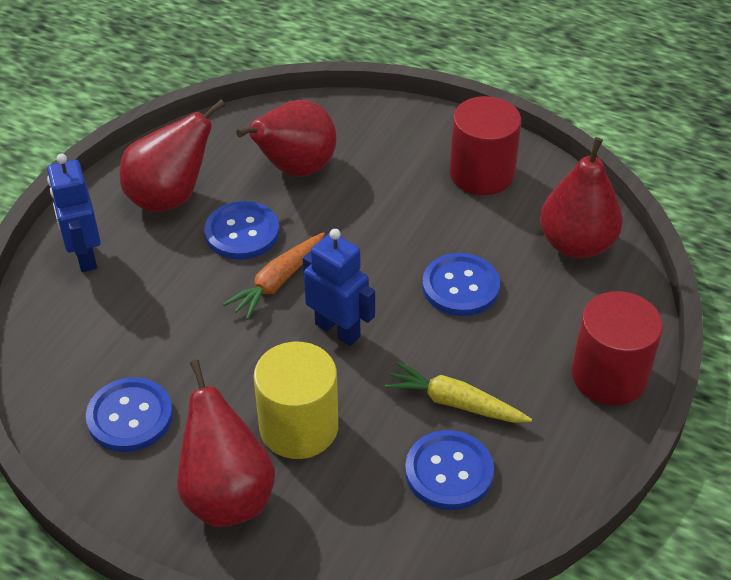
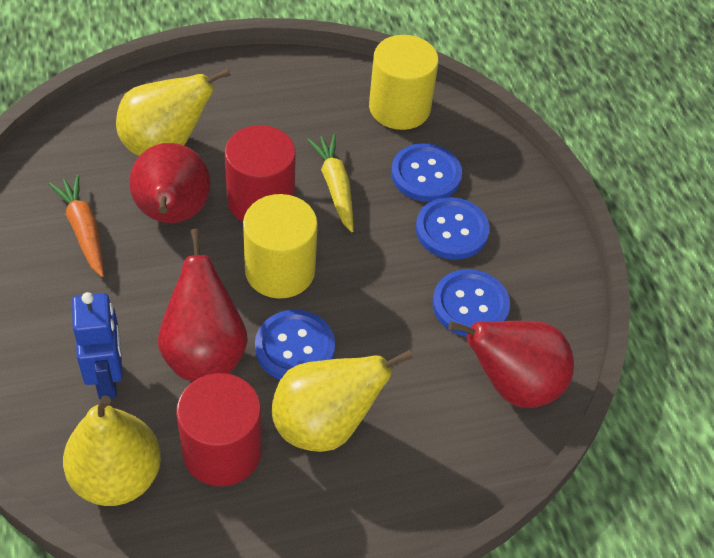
blue robot: 2 -> 1
red pear: 4 -> 3
yellow cylinder: 1 -> 2
yellow pear: 0 -> 3

